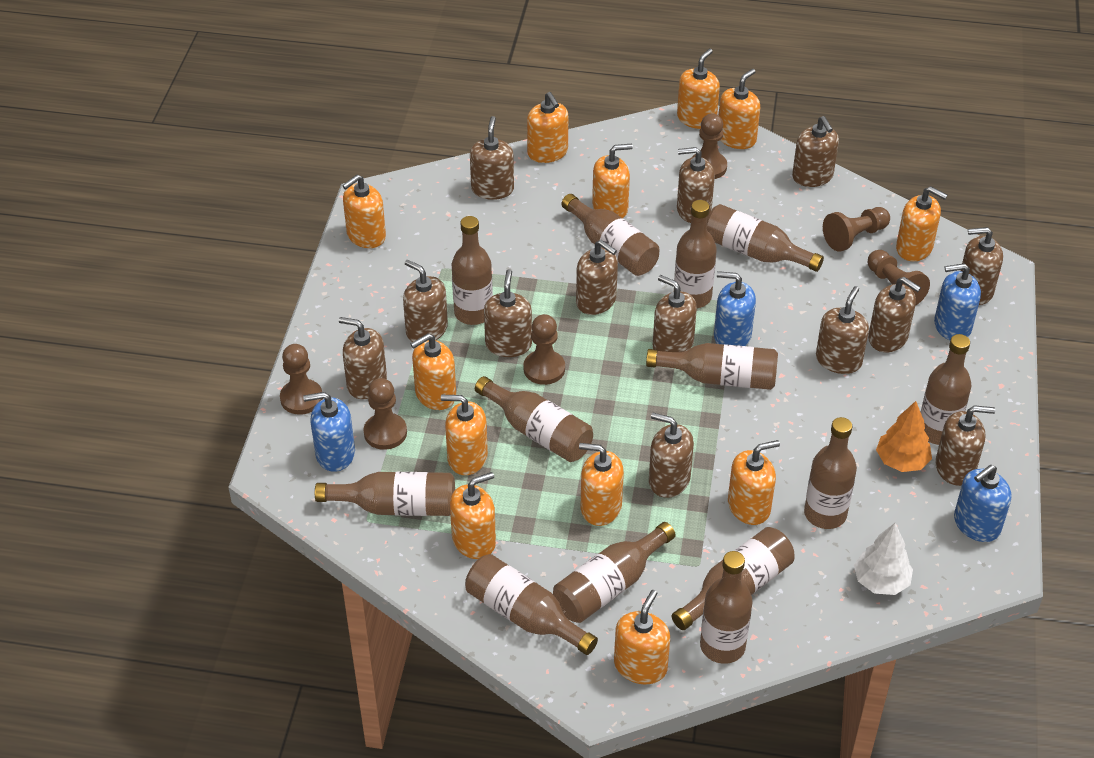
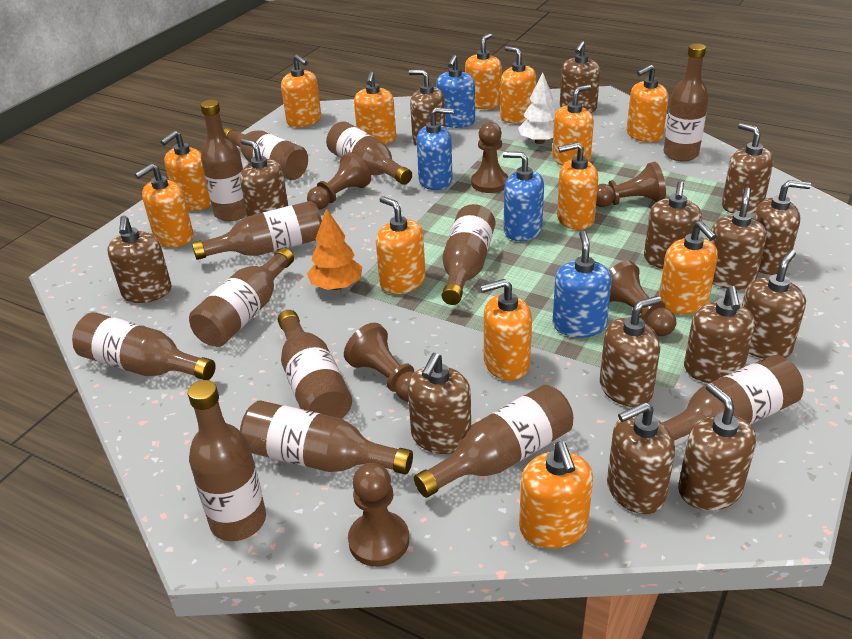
brown soap dispenser: 13 -> 14
orange soap dispenser: 12 -> 13

